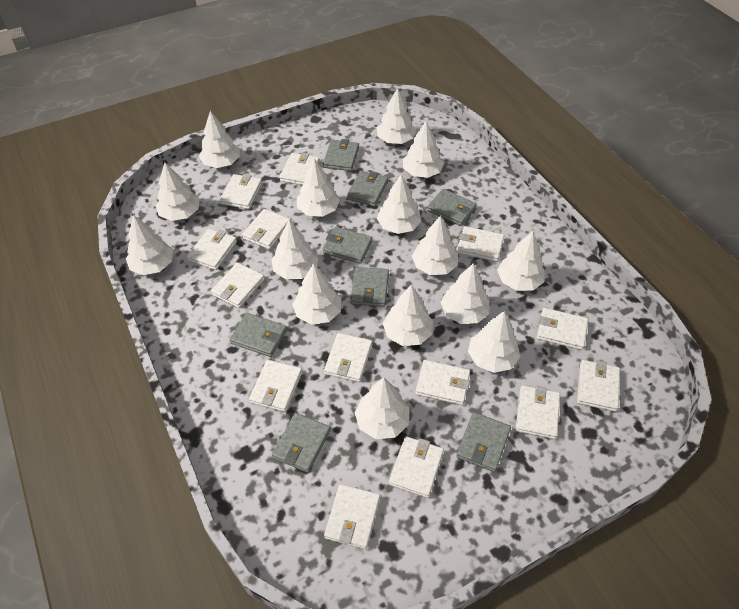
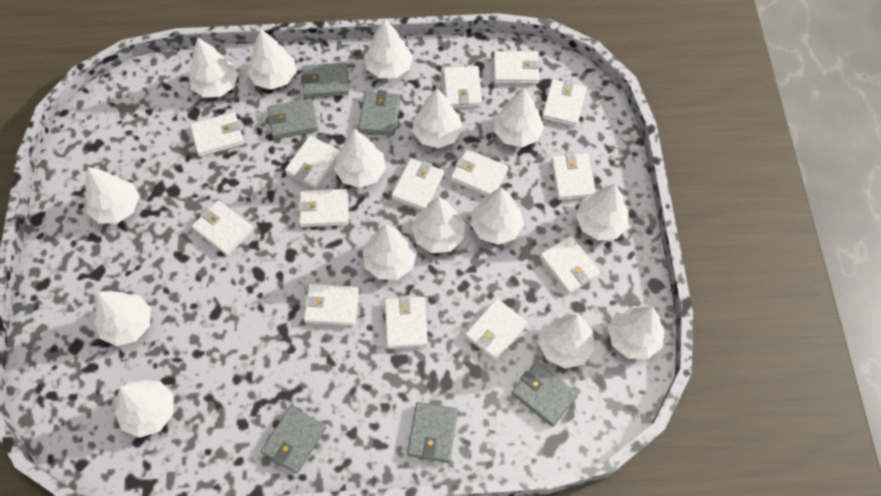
grey wallet: 8 -> 6

